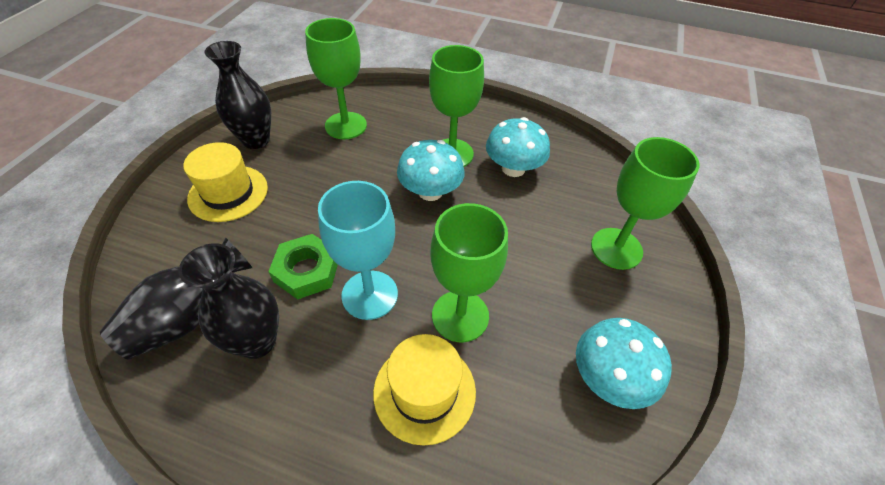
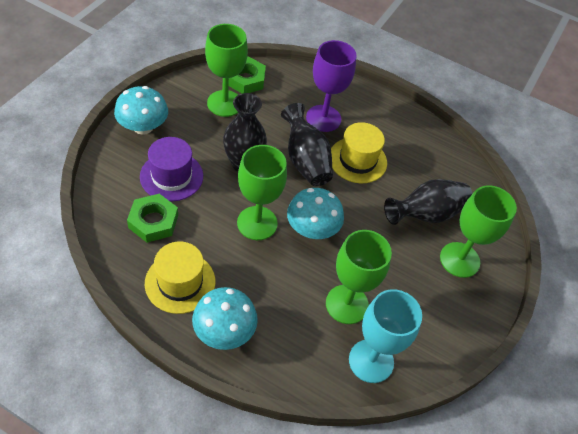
green nut: 1 -> 2
purple goblet: 0 -> 1
purple hat: 0 -> 1

